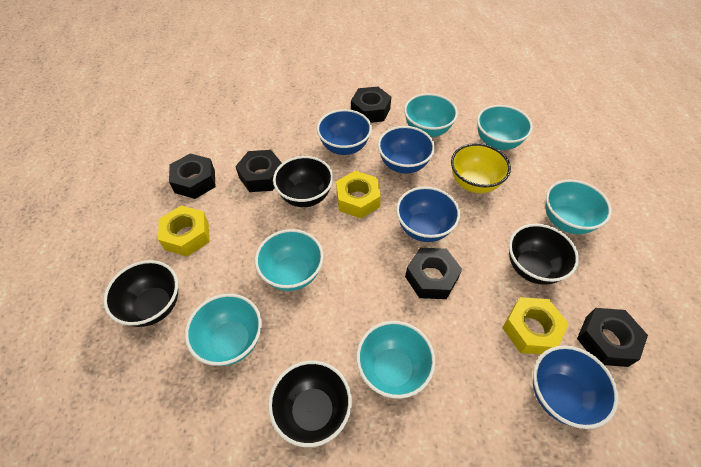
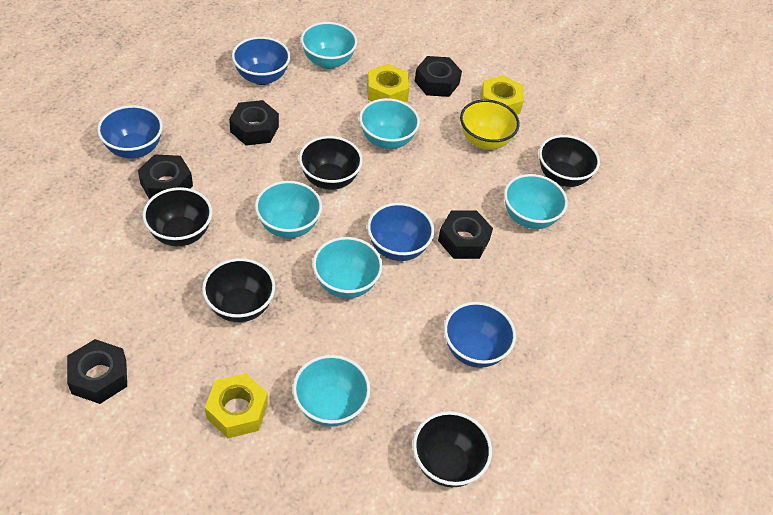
black bowl: 4 -> 5

